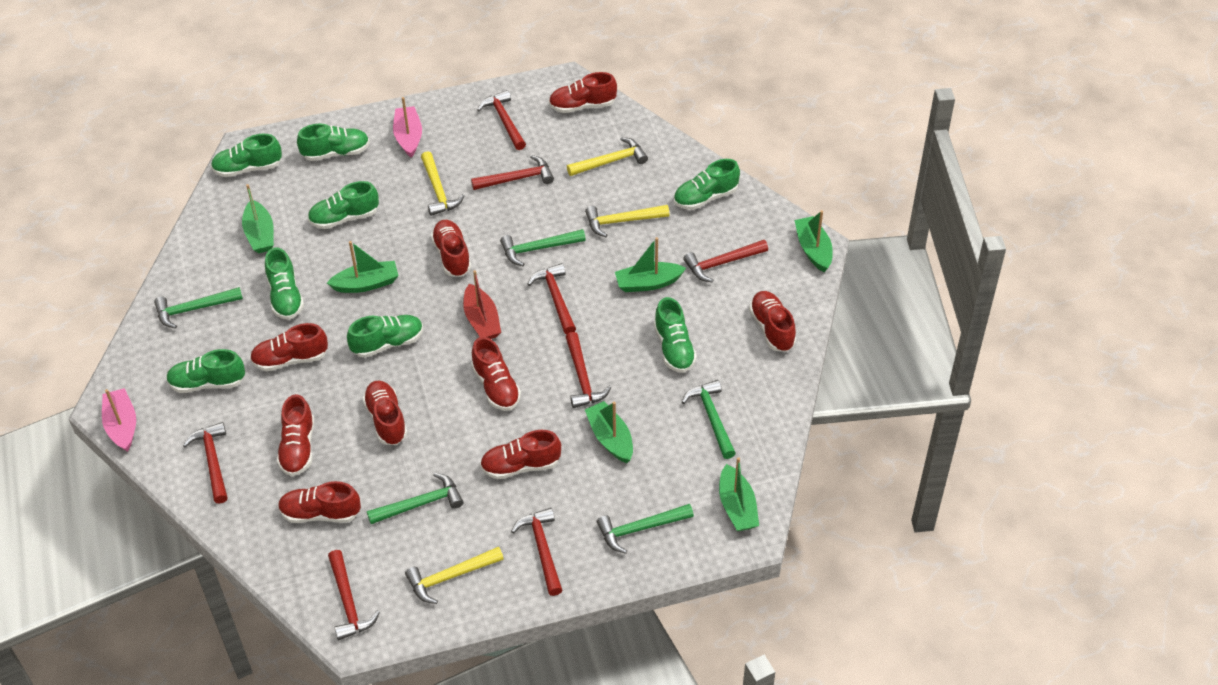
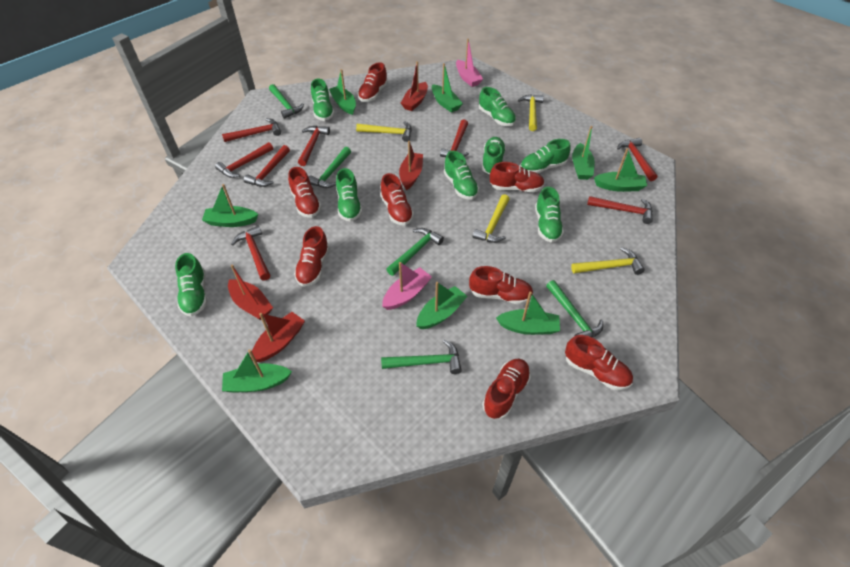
green boat: 6 -> 8
red boat: 1 -> 4
red shoe: 9 -> 8

